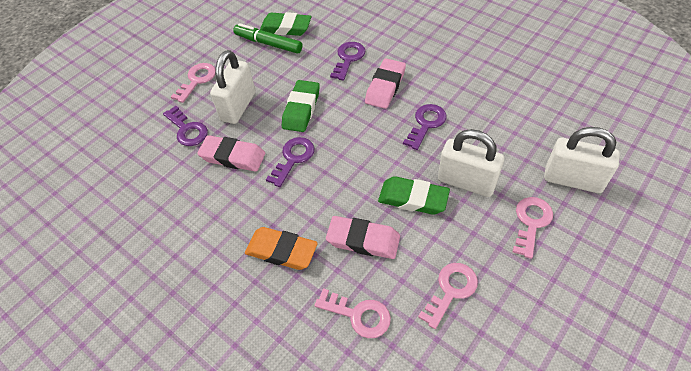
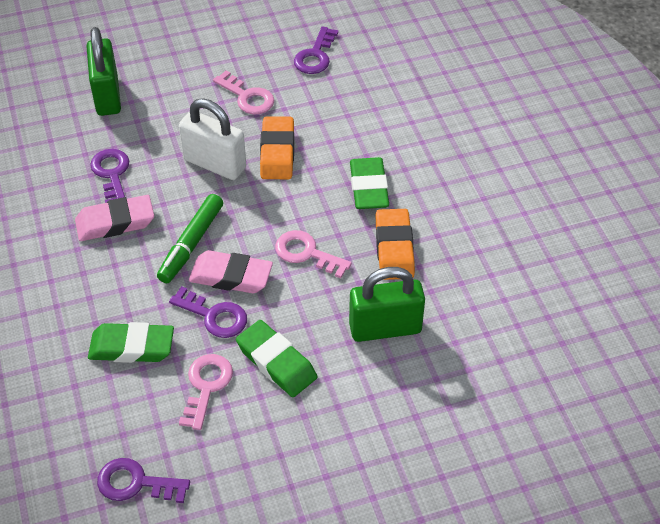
green padlock: 0 -> 2
orange eraser: 1 -> 2
pink eraser: 3 -> 2
pink key: 4 -> 3
white padlock: 3 -> 1

